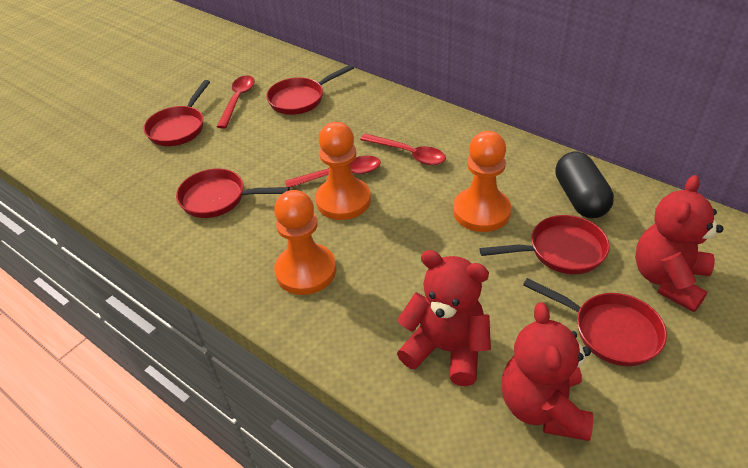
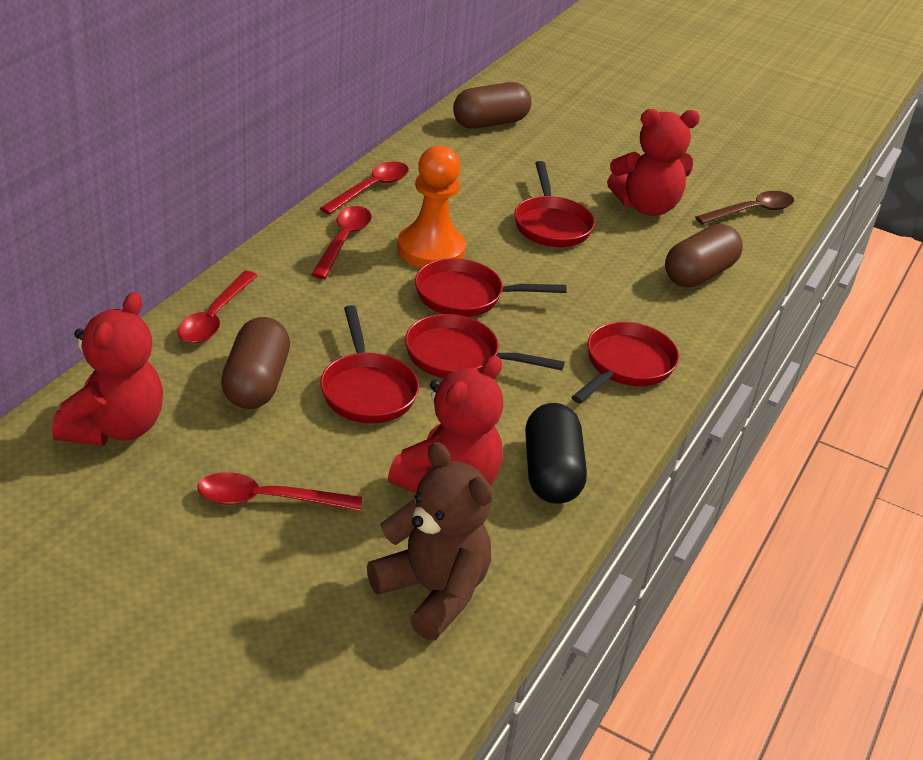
brown capsule: 0 -> 3
brown spoon: 0 -> 1
brown teddy bear: 0 -> 1
orange pawn: 3 -> 1
red spoon: 3 -> 4

